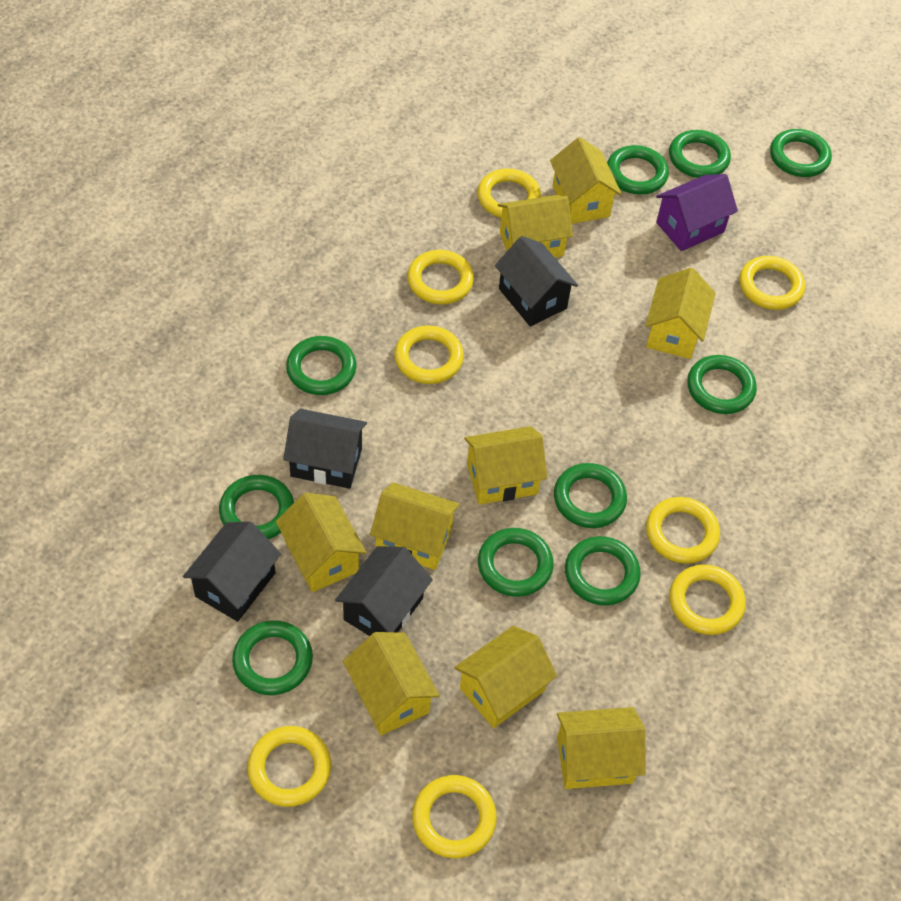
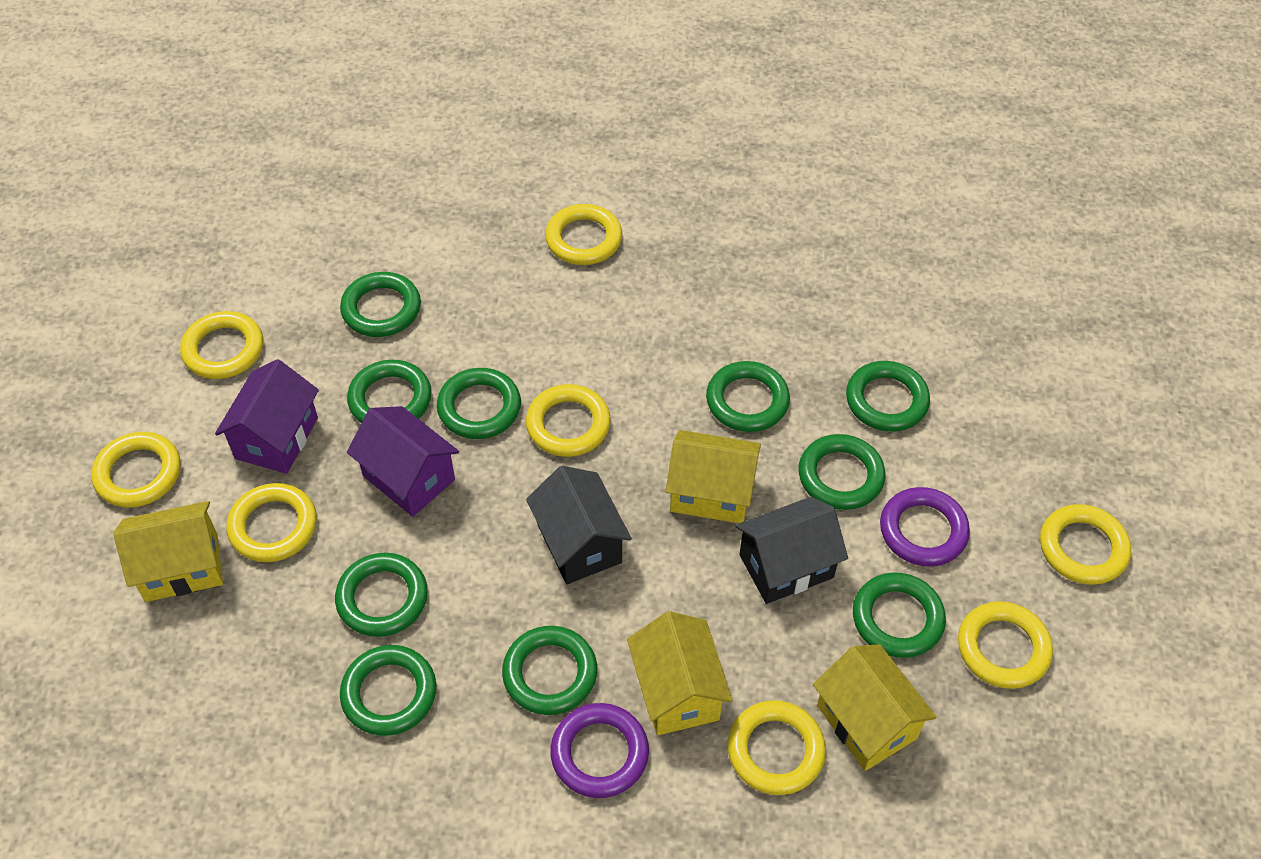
black house: 4 -> 2
purple house: 1 -> 2
purple ring: 0 -> 2
yellow house: 9 -> 4

